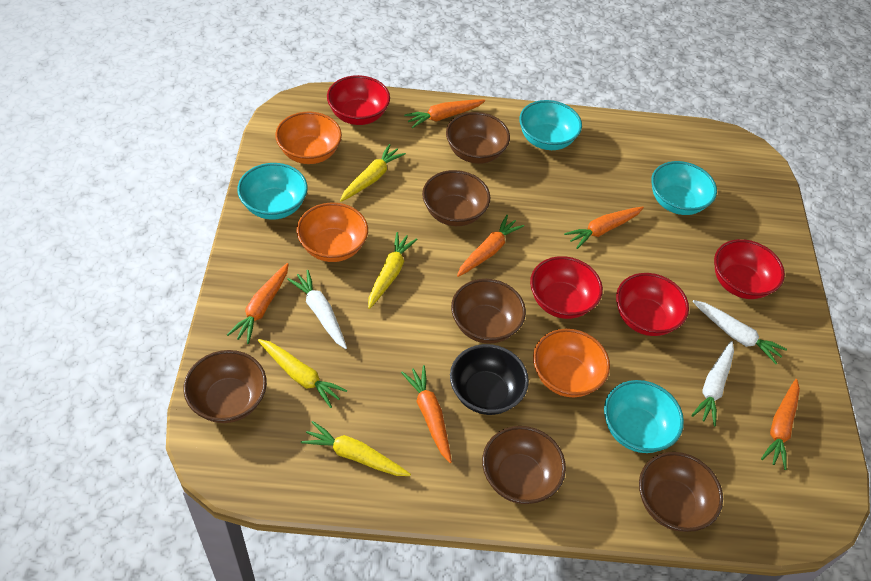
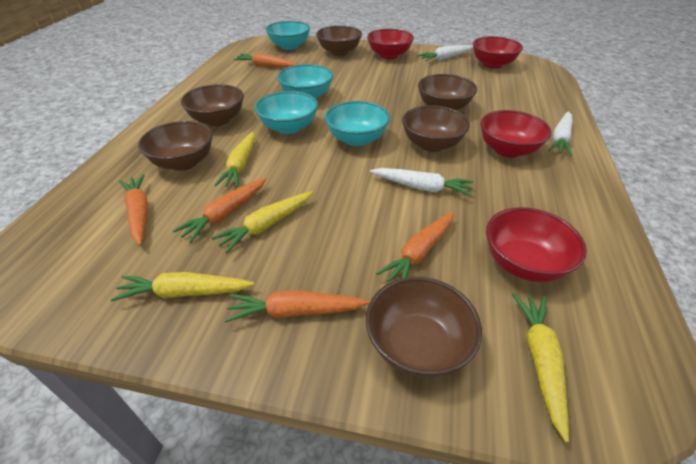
black bowl: 1 -> 0
orange bowl: 3 -> 0
orange carrot: 6 -> 5

